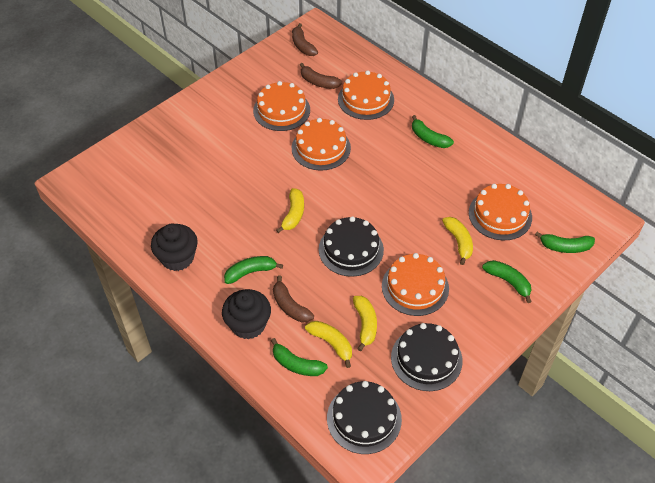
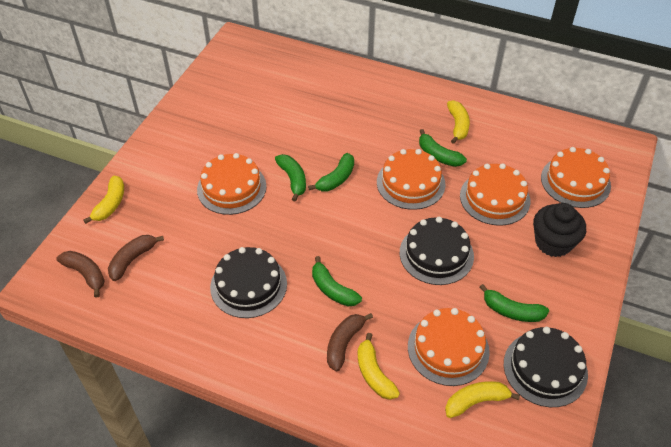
black cupcake: 2 -> 1

